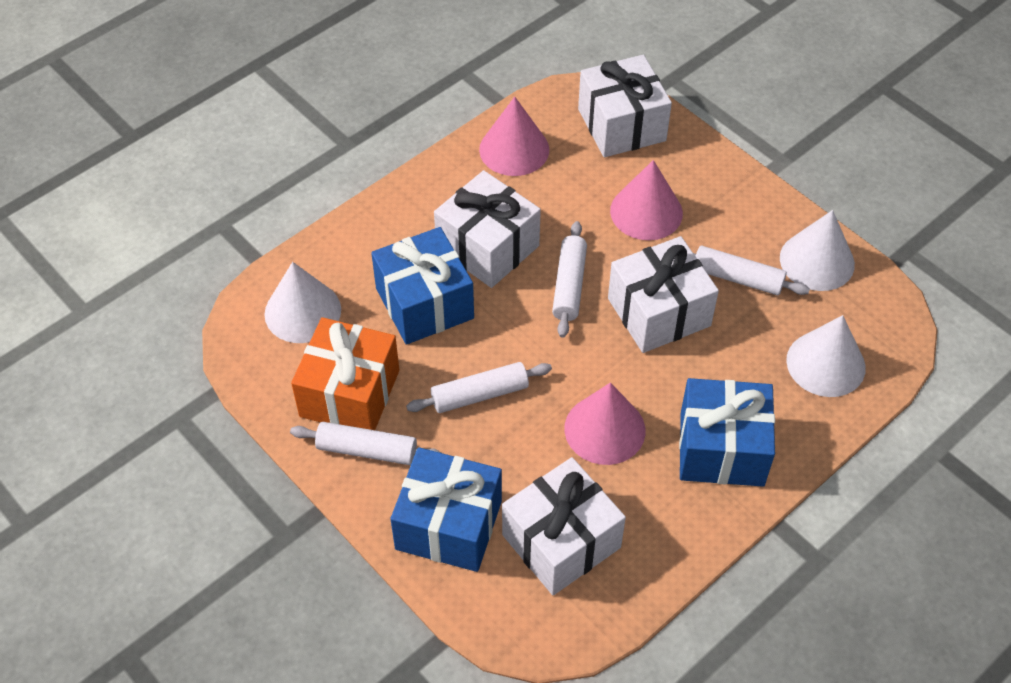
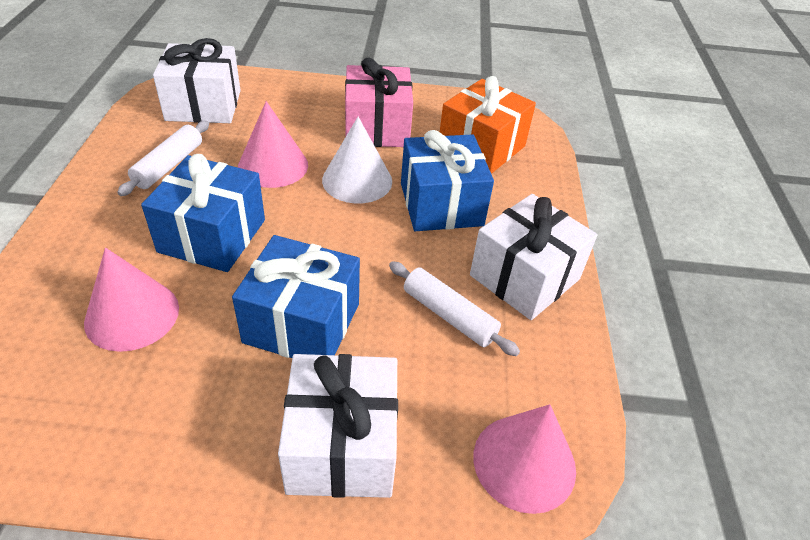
pink gift: 0 -> 1
white cone: 3 -> 1
white gift: 4 -> 3
white rolling pin: 4 -> 2

